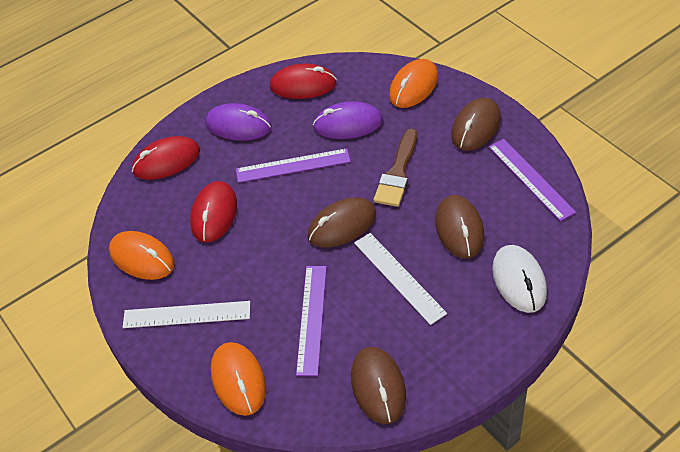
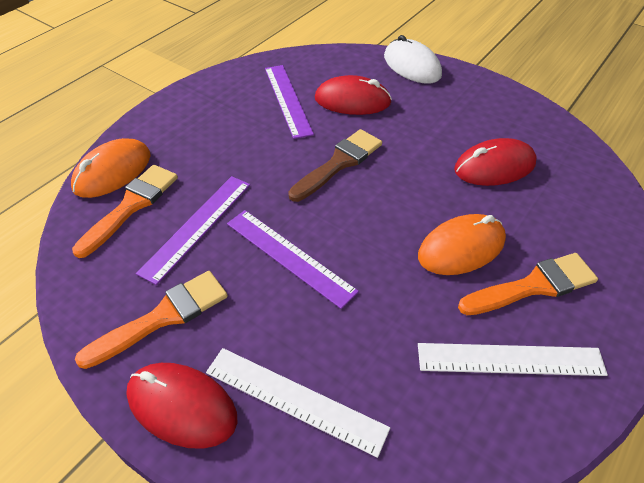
brown mouse: 4 -> 0
orange brush: 0 -> 3
orange mouse: 3 -> 2
purple mouse: 2 -> 0

